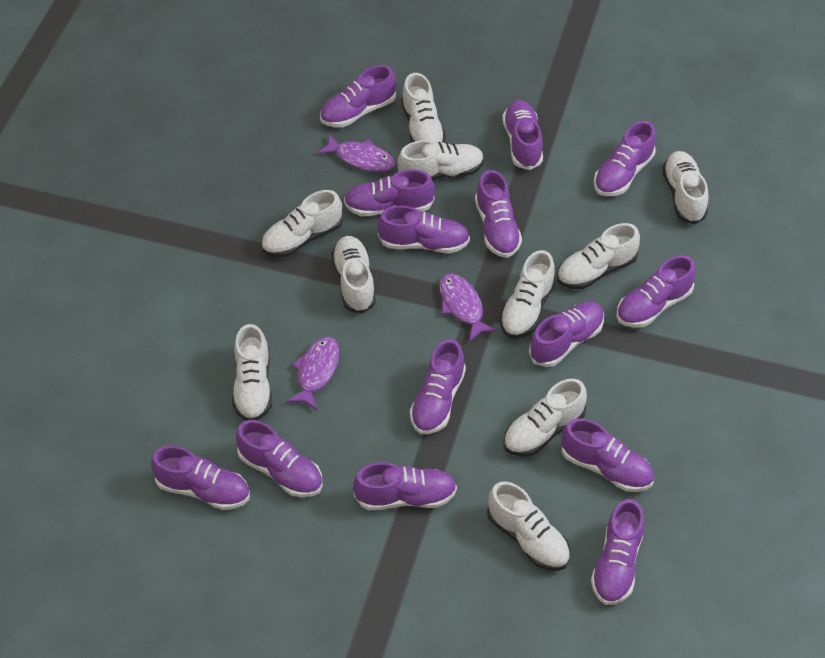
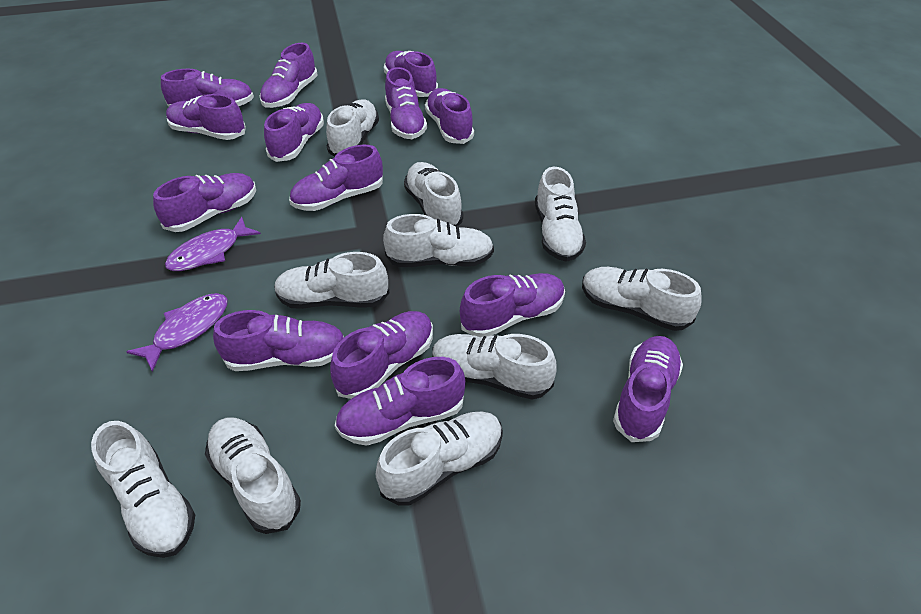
purple fish: 3 -> 2

